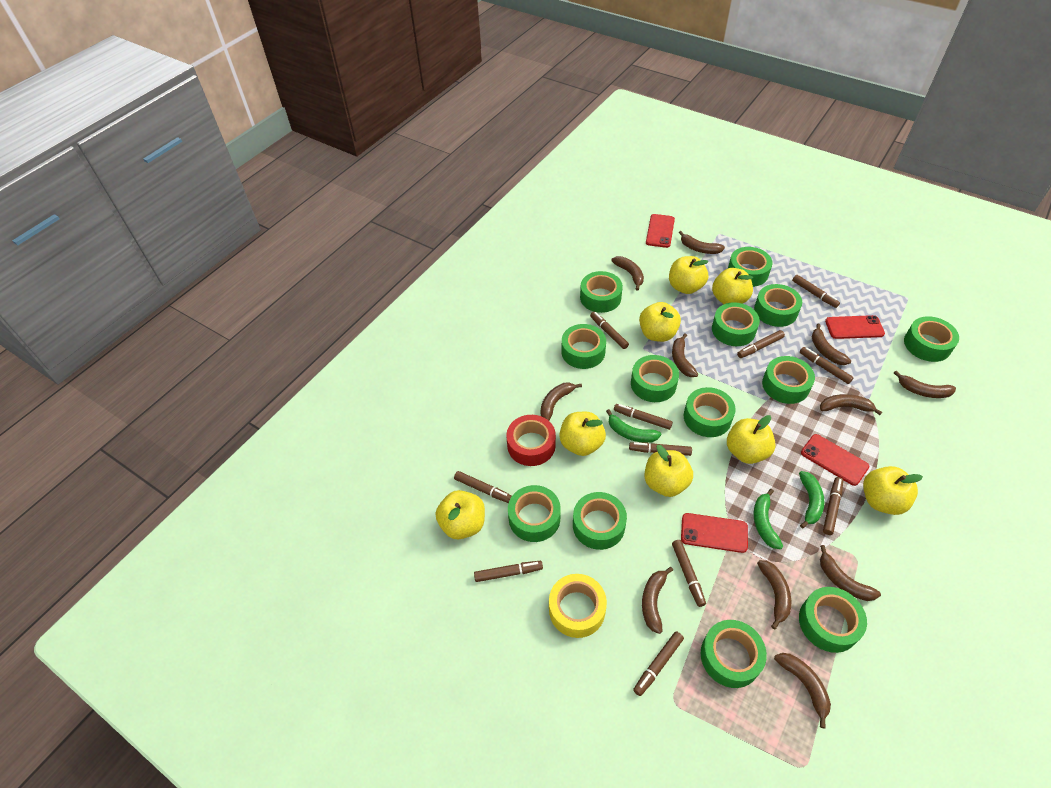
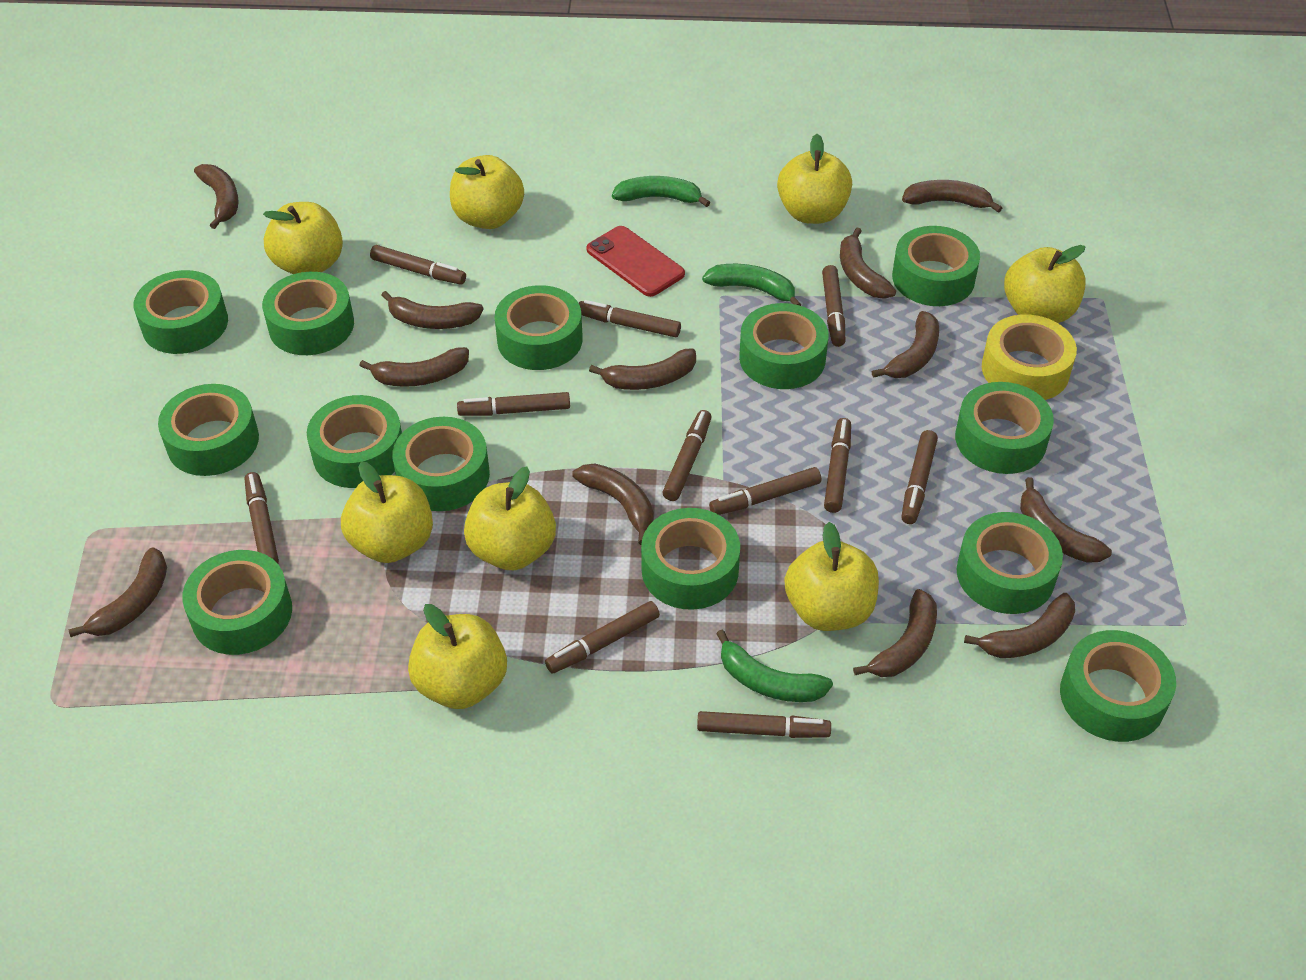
brown banana: 11 -> 12
red phone: 4 -> 1
red tape: 1 -> 0

